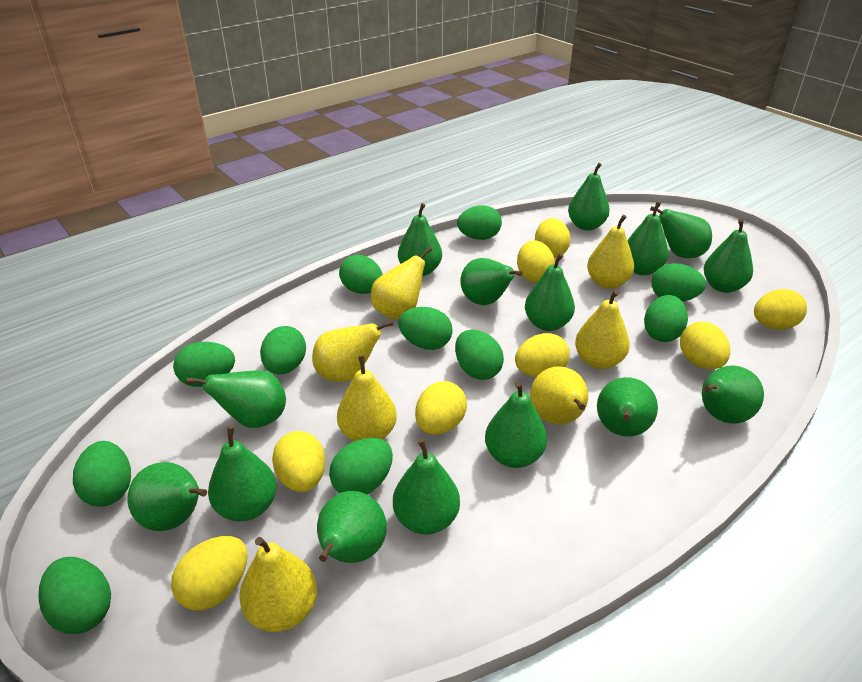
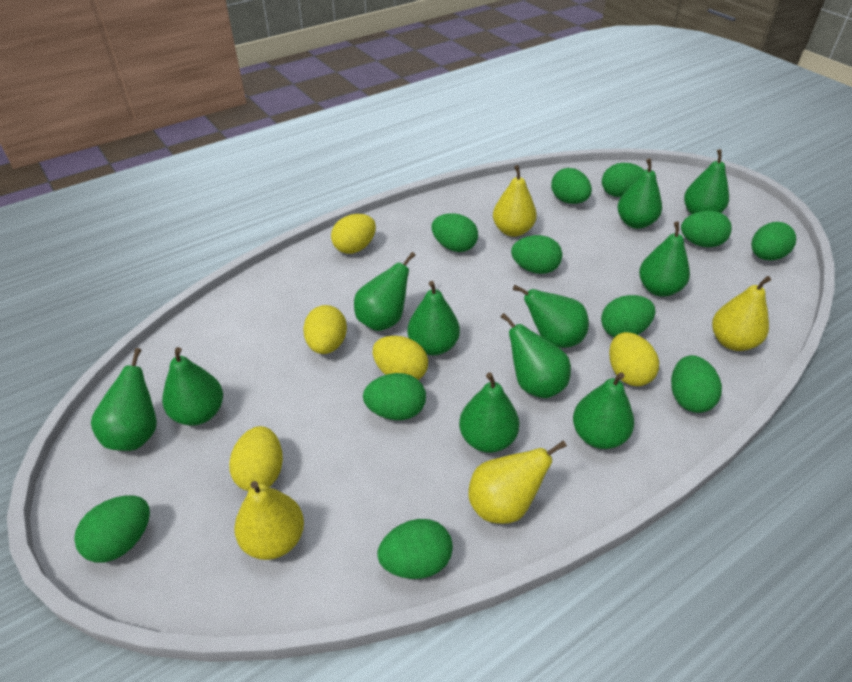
green pear: 15 -> 11
yellow egg: 8 -> 5
yellow pear: 7 -> 4

